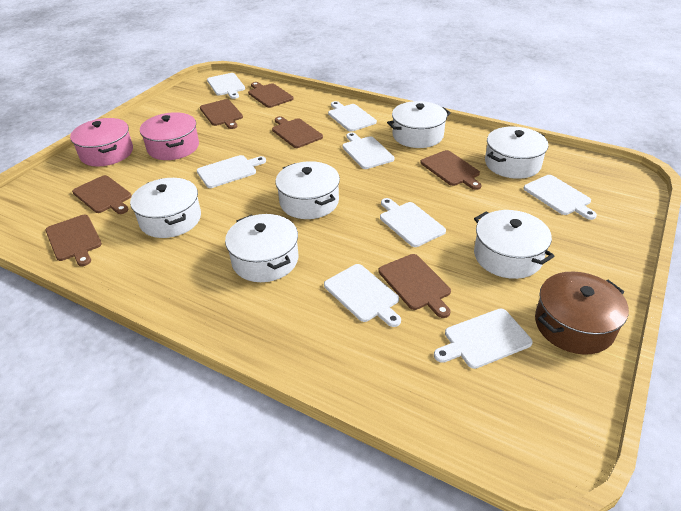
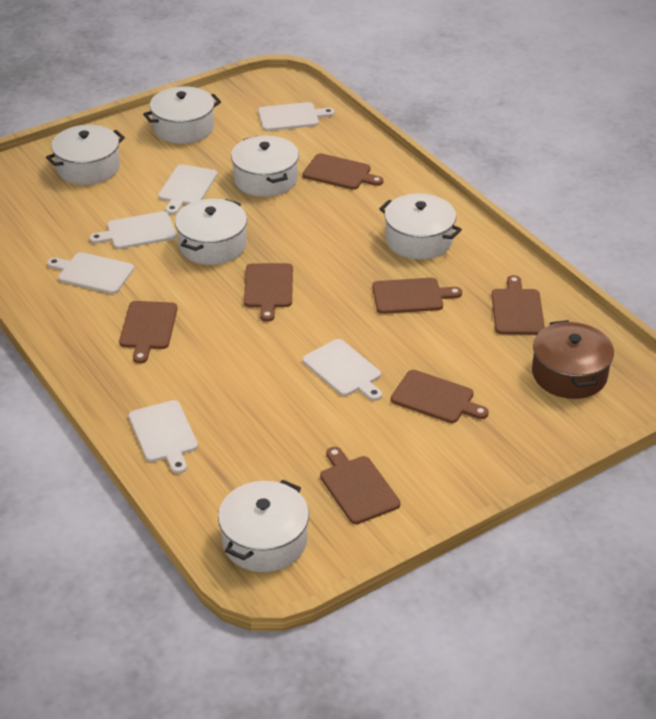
pink pot: 2 -> 0
white cutting board: 8 -> 6

